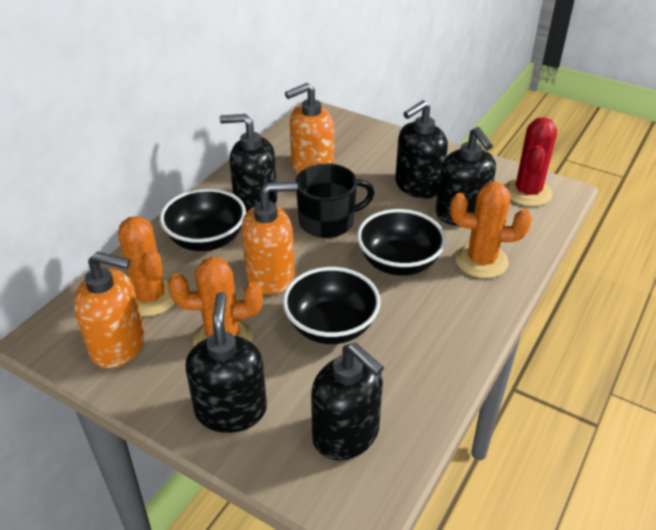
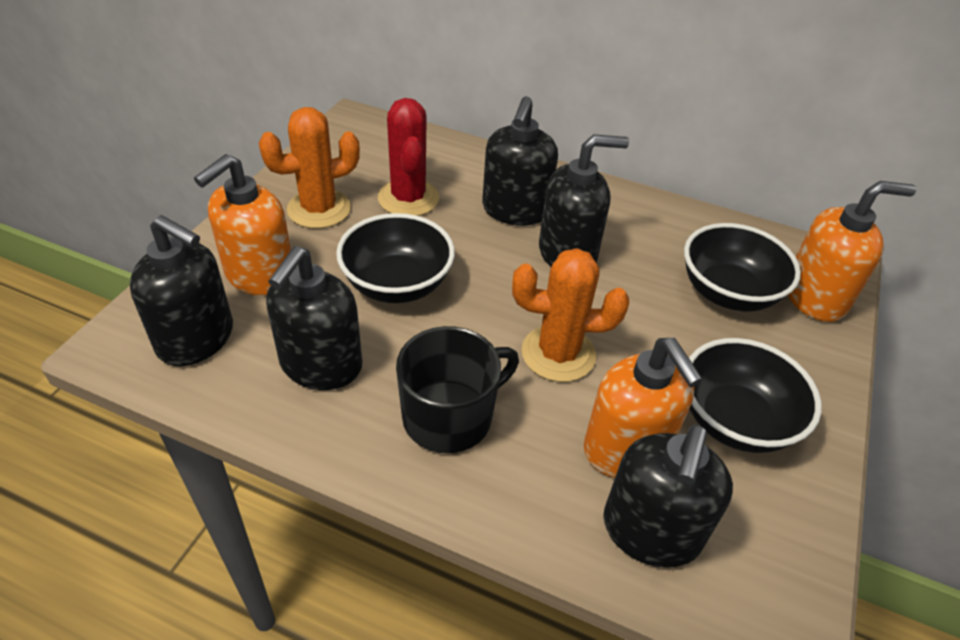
orange cactus: 3 -> 2

